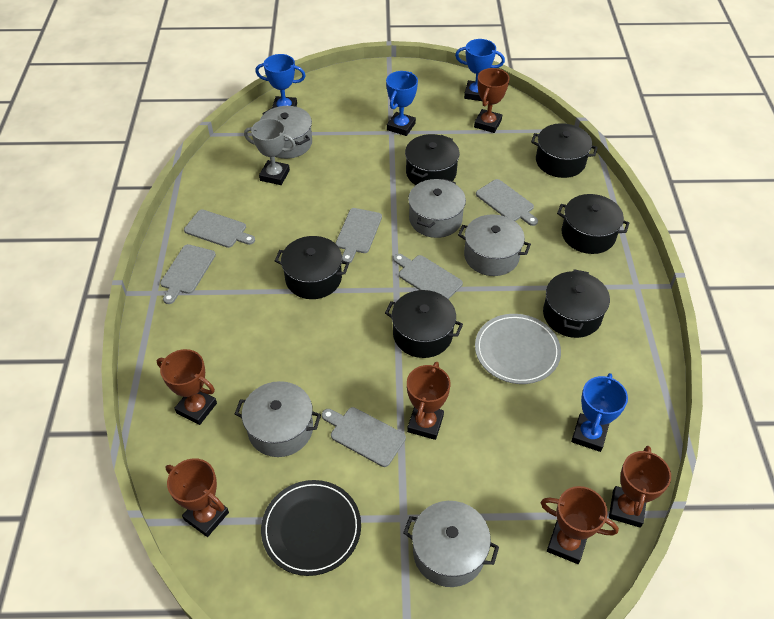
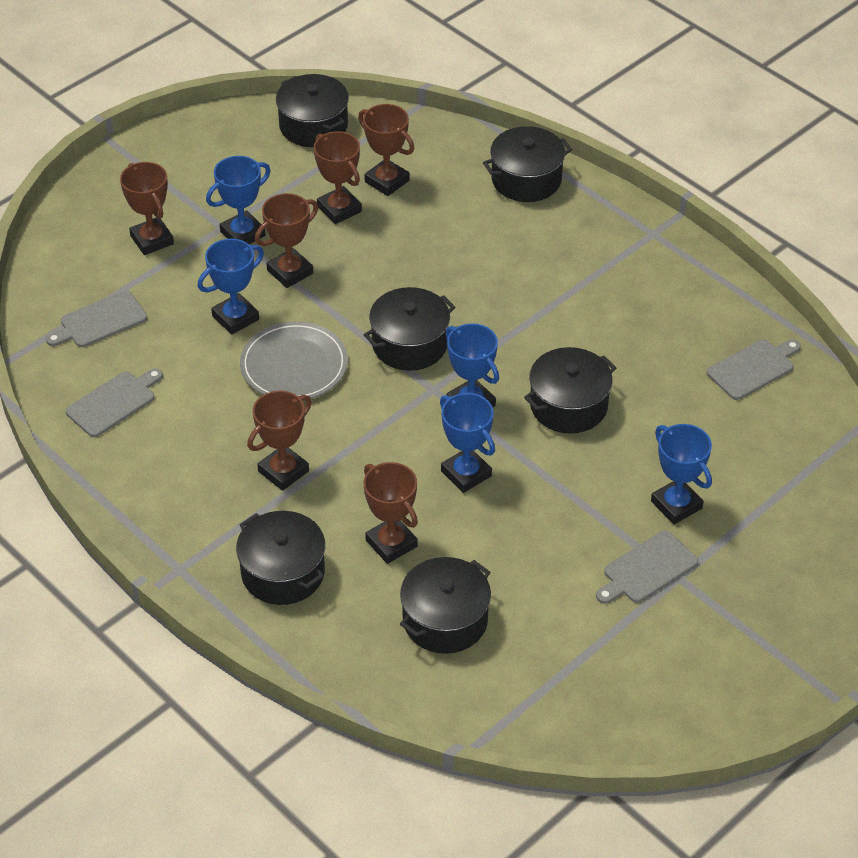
black plate: 1 -> 0
blue trophy: 4 -> 5
grey cutting board: 6 -> 4
grey pot: 5 -> 0
grey trophy: 1 -> 0

